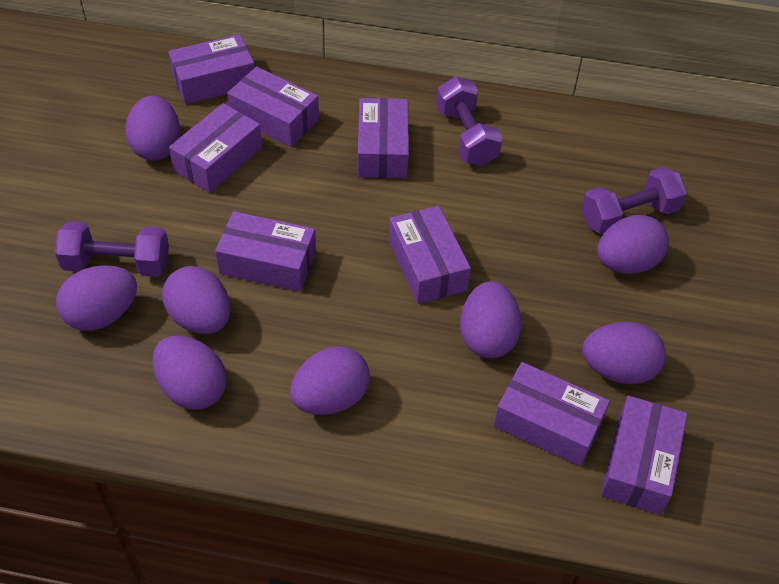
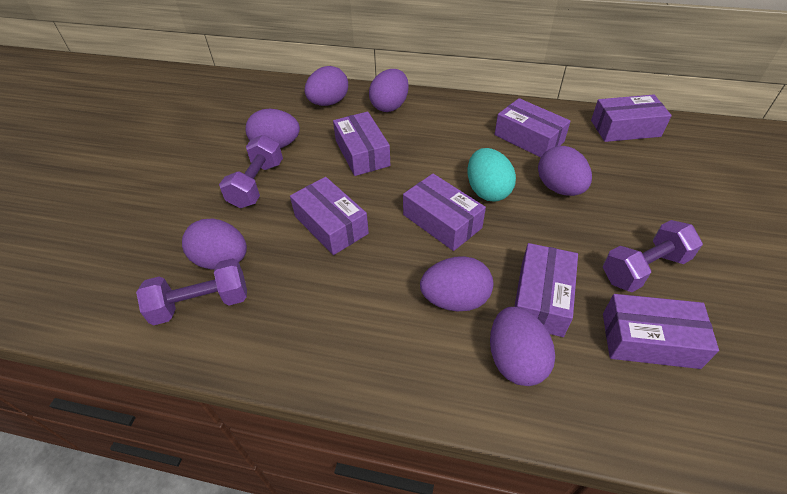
purple box: 8 -> 7
purple egg: 8 -> 7
turquoise egg: 0 -> 1

